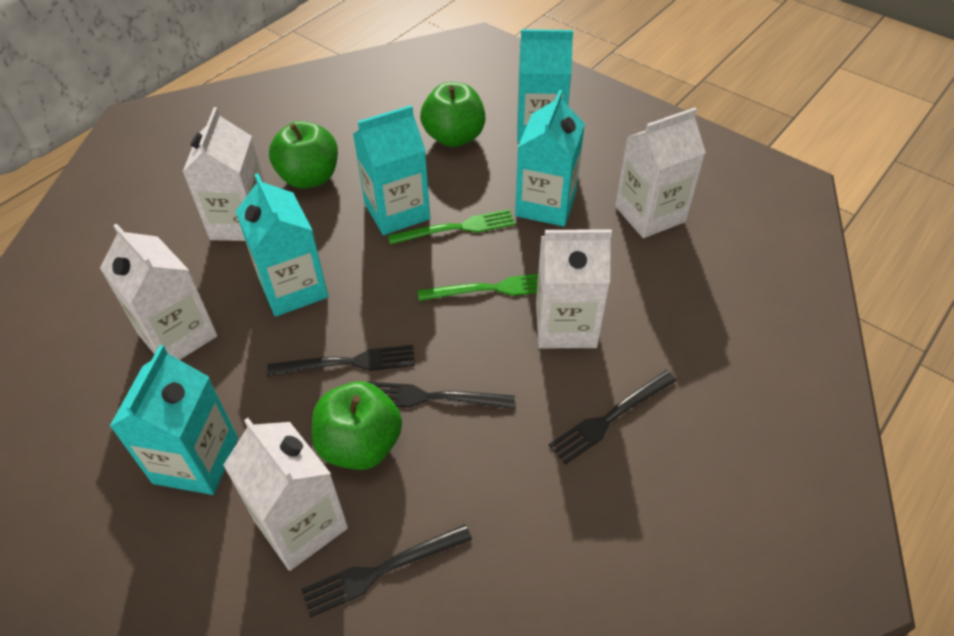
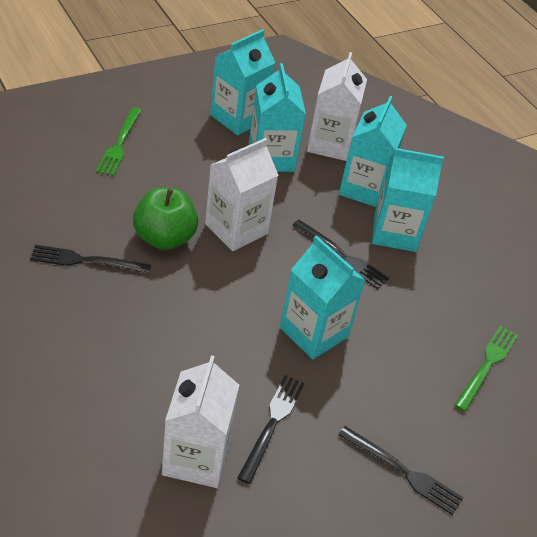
green apple: 3 -> 1
white carton: 5 -> 3

